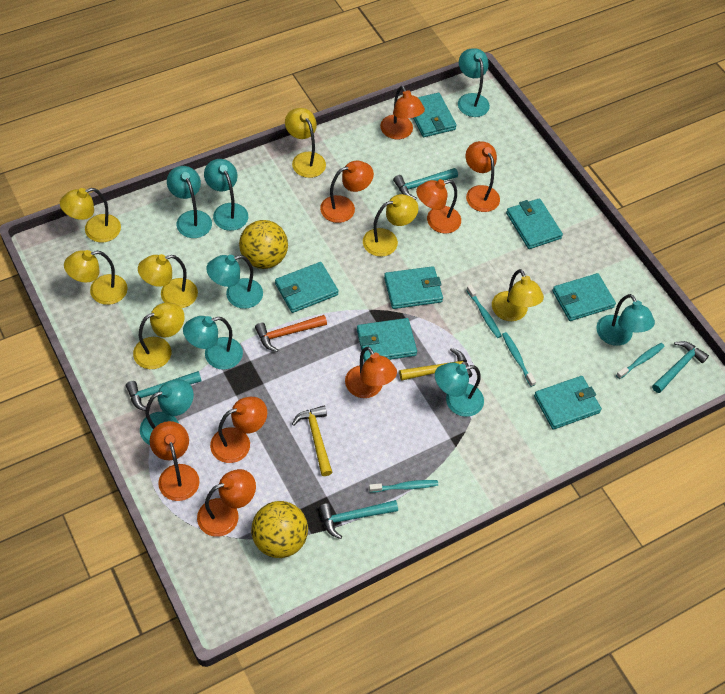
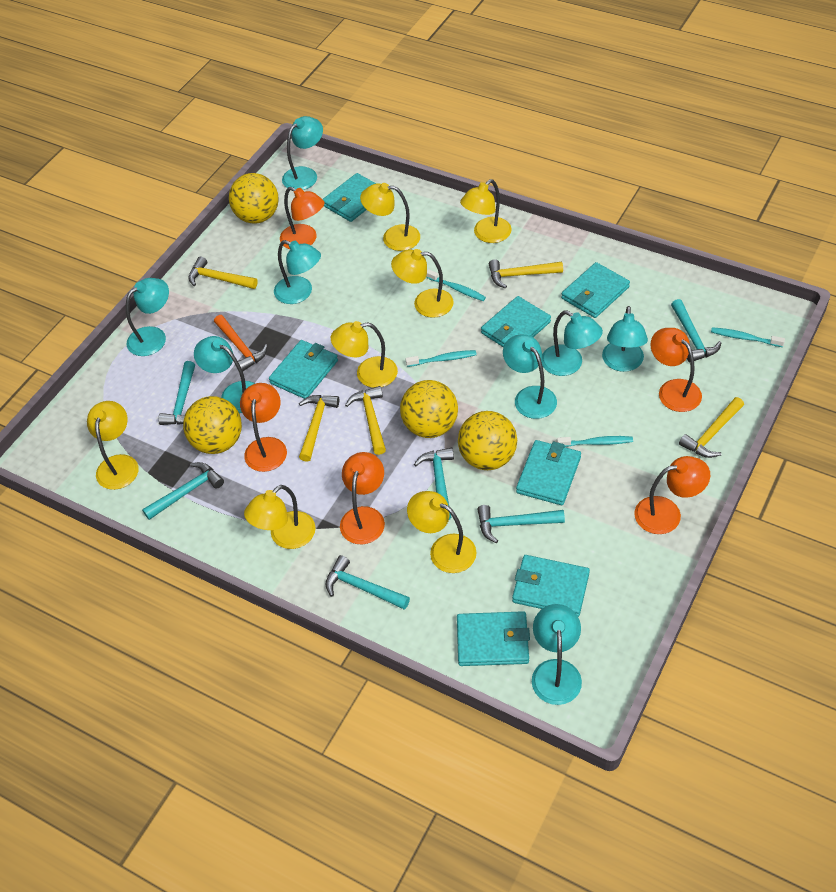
orange lamp: 8 -> 5
turquoise hammer: 4 -> 6
yellow ball: 2 -> 4
yellow hammer: 2 -> 5

